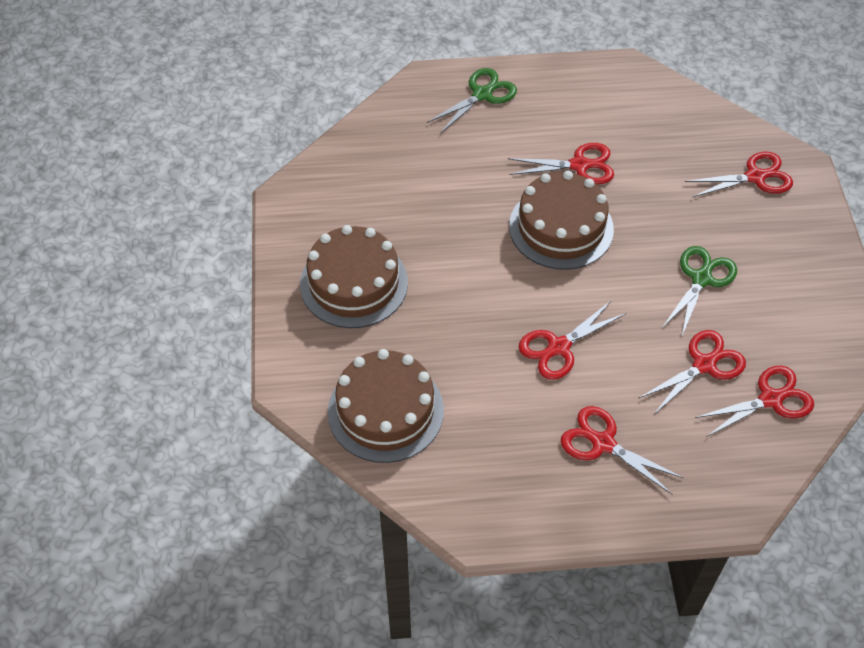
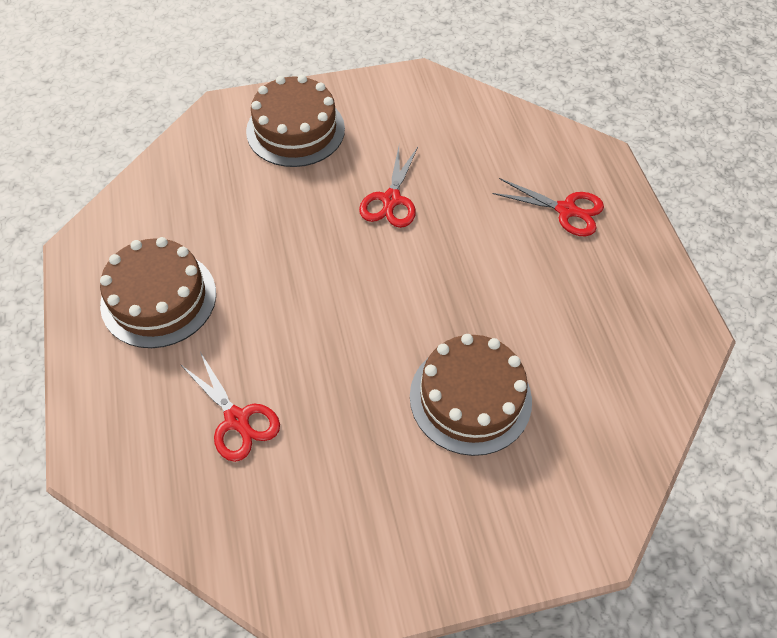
green scissors: 2 -> 0
red scissors: 6 -> 3

